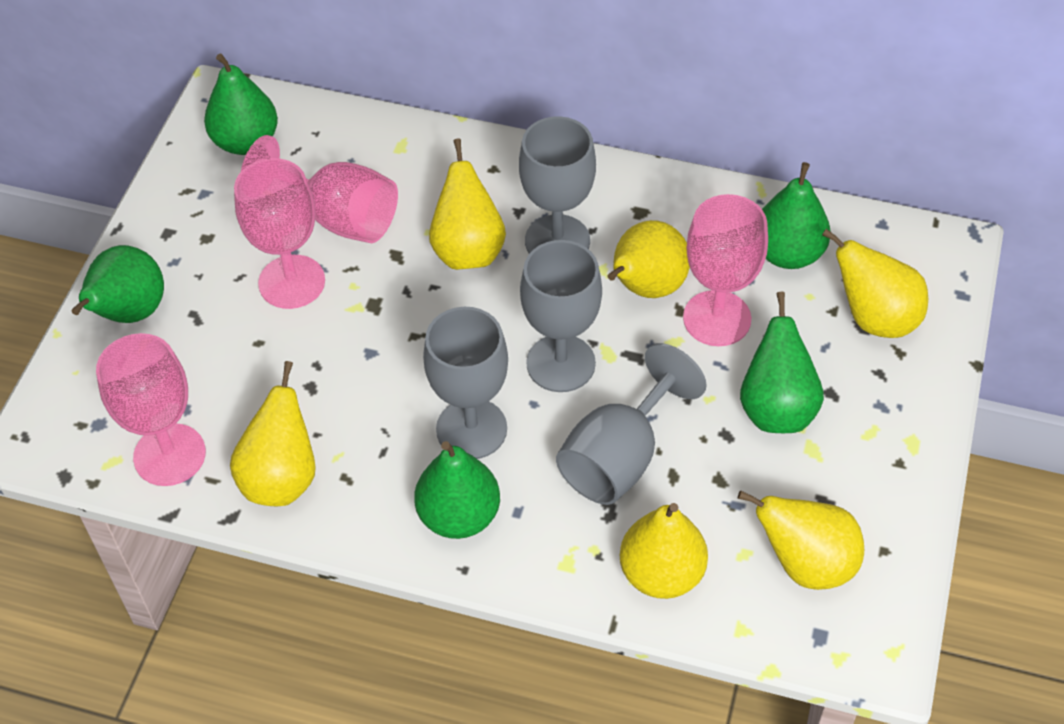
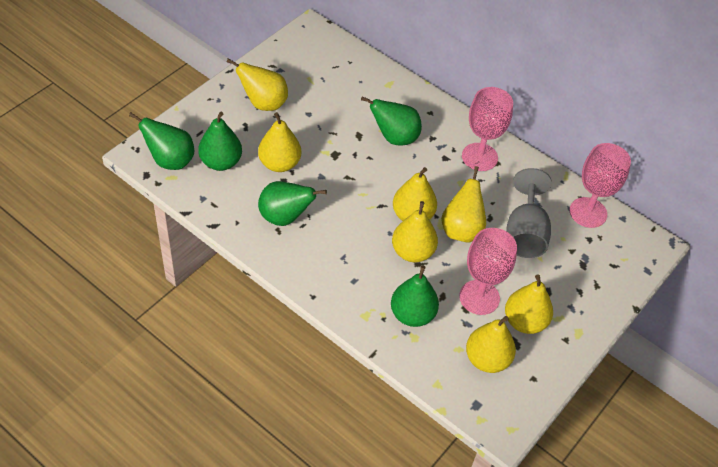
grey goblet: 4 -> 1
pink goblet: 4 -> 3
yellow pear: 6 -> 7

